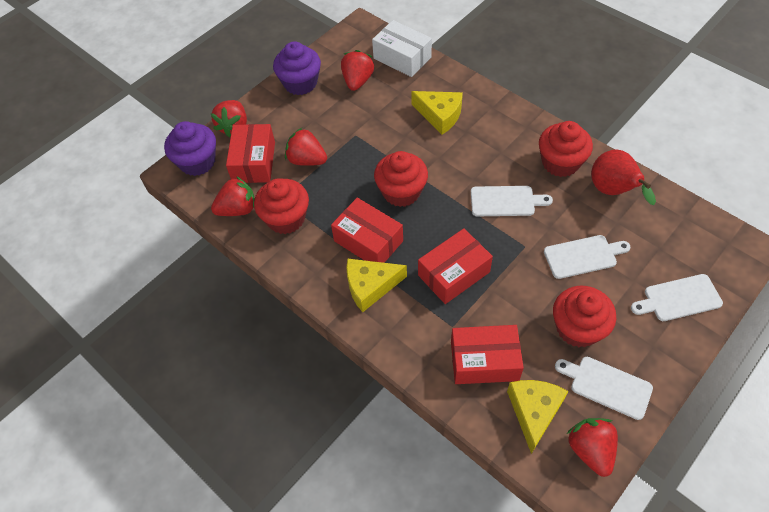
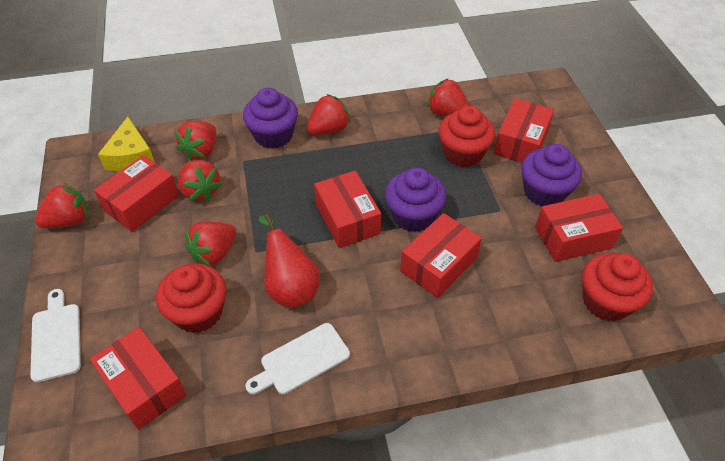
purple cupcake: 2 -> 3
red box: 4 -> 6
red cupcake: 4 -> 3
red strawberry: 5 -> 6
white box: 1 -> 0
white cutting board: 4 -> 2
yellow cheese: 3 -> 1

